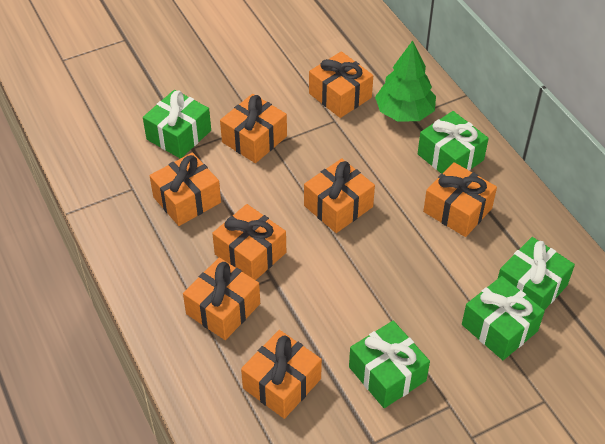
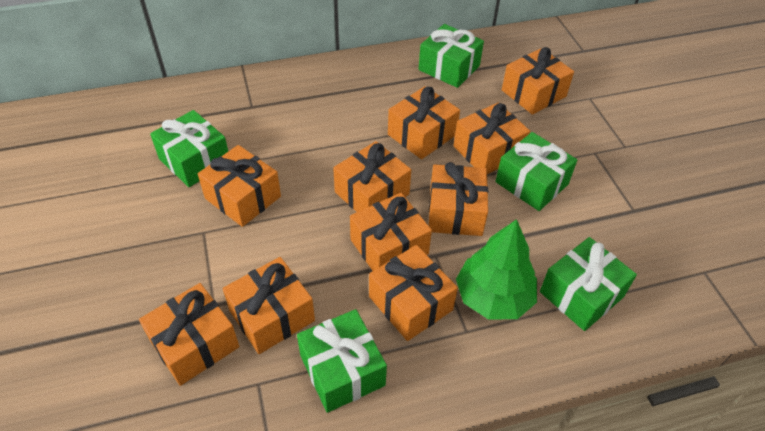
orange gift: 8 -> 10

